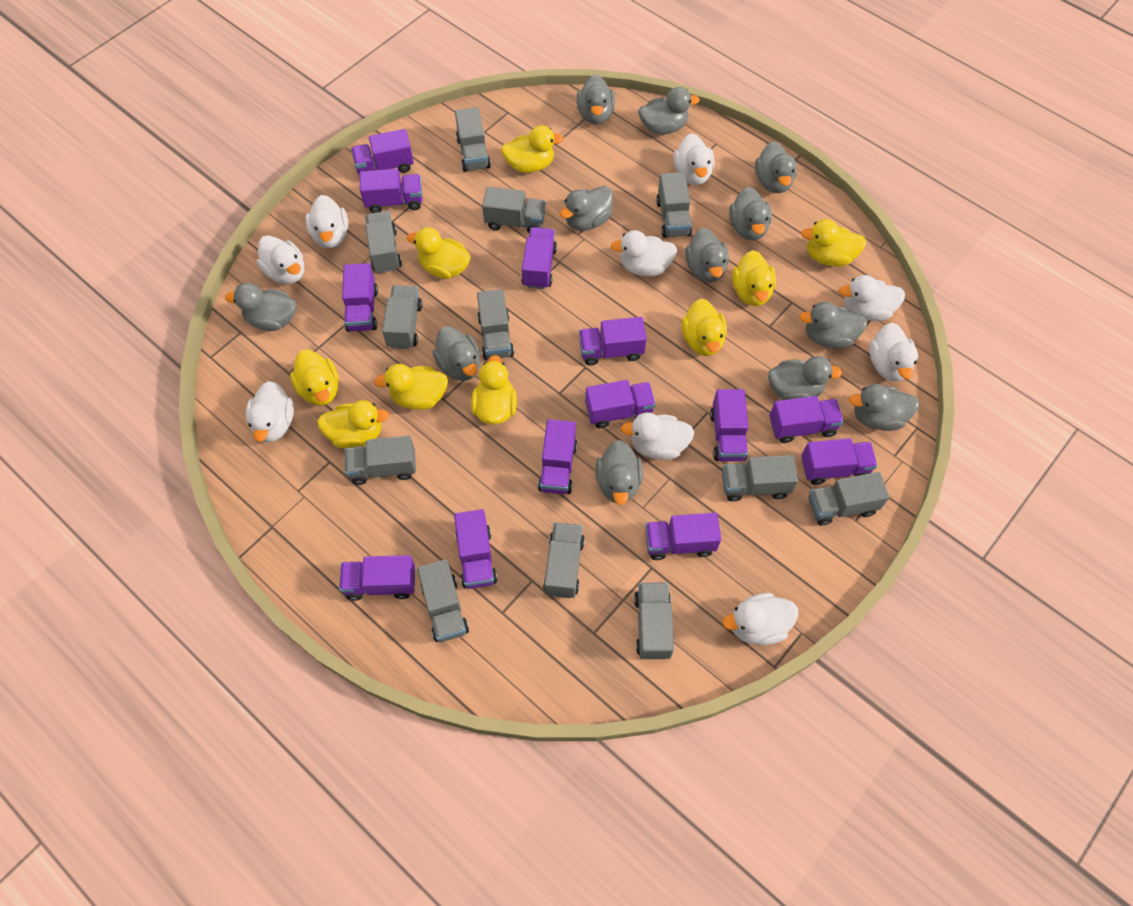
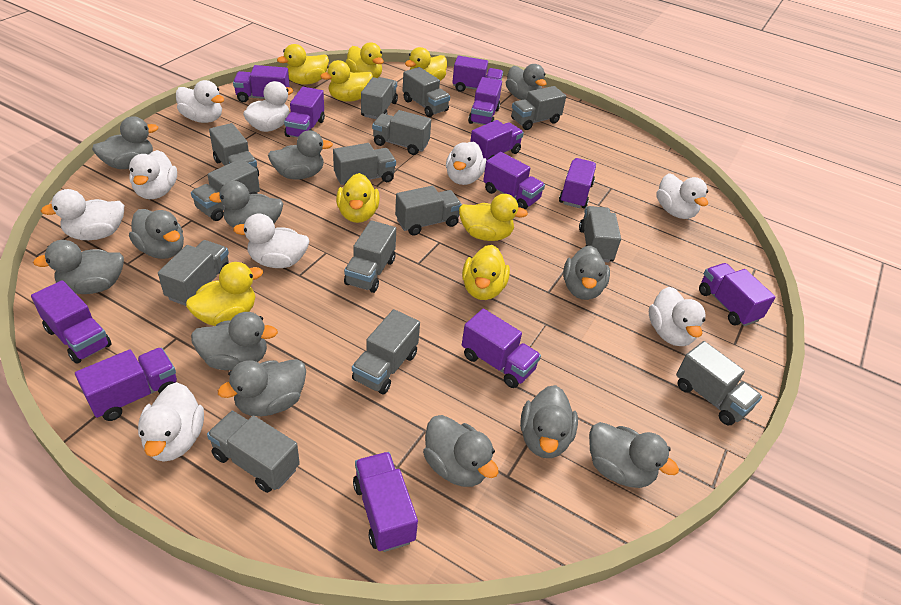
grey truck: 12 -> 14
purple truck: 13 -> 12
yellow duck: 9 -> 8

